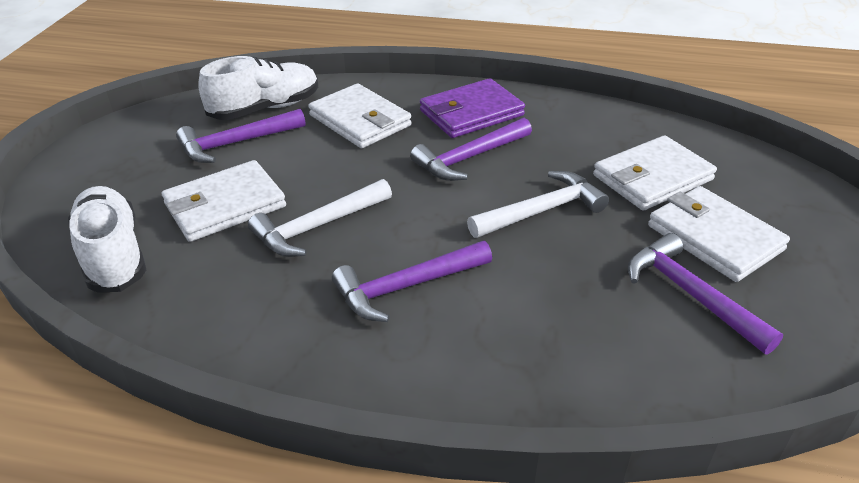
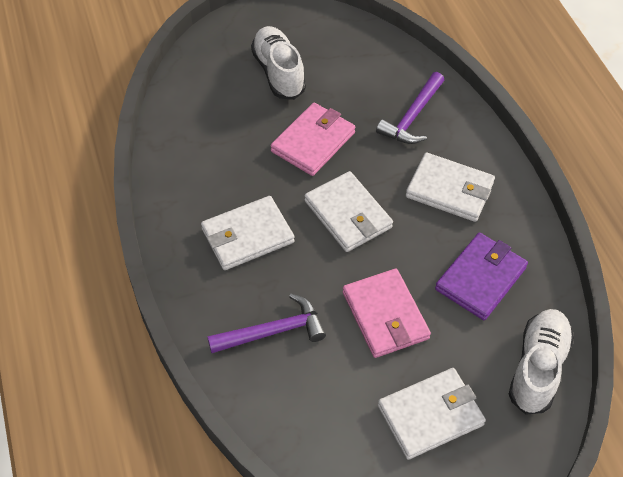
pink wallet: 0 -> 2
purple hammer: 4 -> 2
white hammer: 2 -> 0

